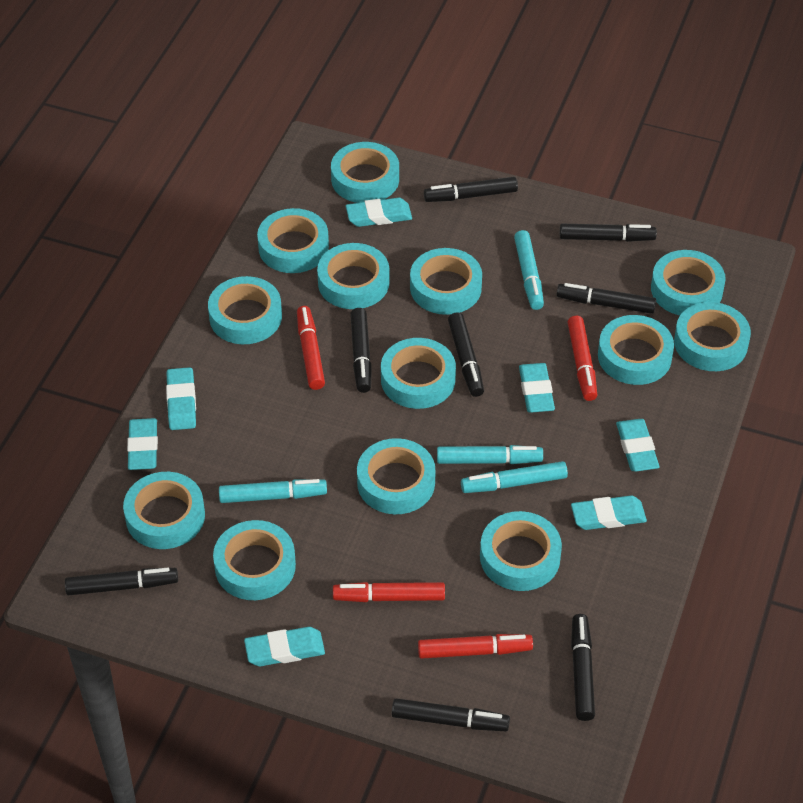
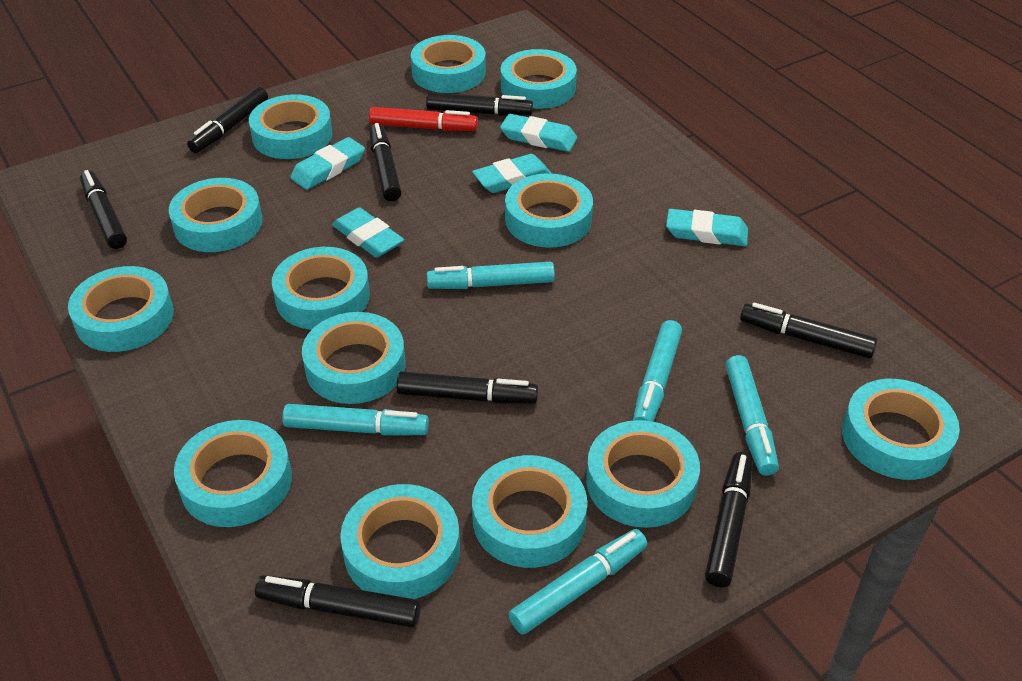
red marker: 4 -> 1
turquoise eraser: 7 -> 5
turquoise marker: 4 -> 5

